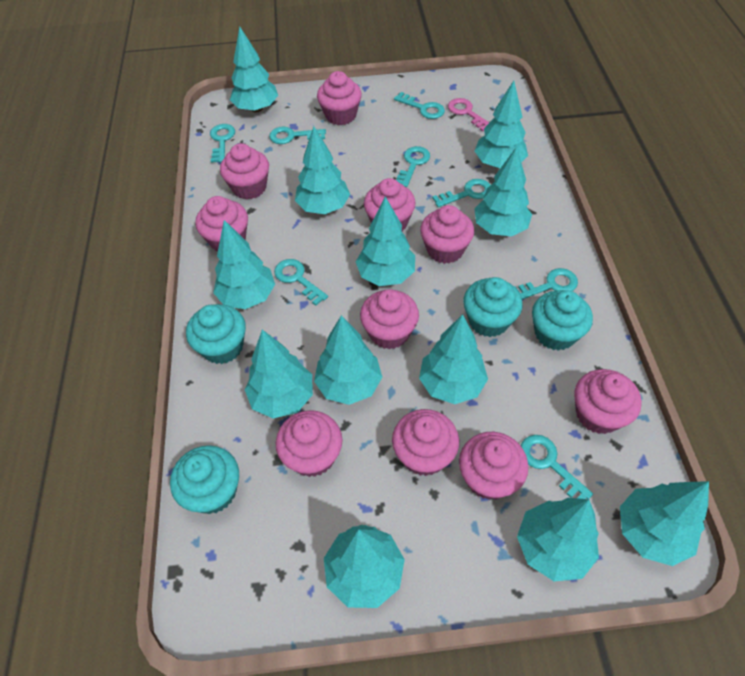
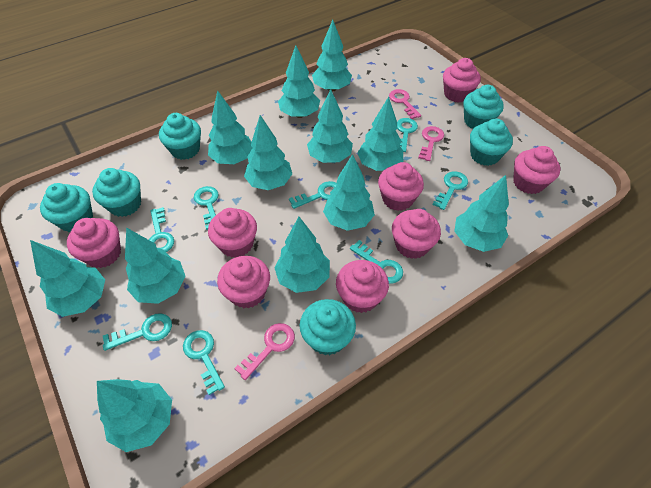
pink cupcake: 10 -> 8
pink key: 1 -> 3
turquoise cupcake: 4 -> 6

